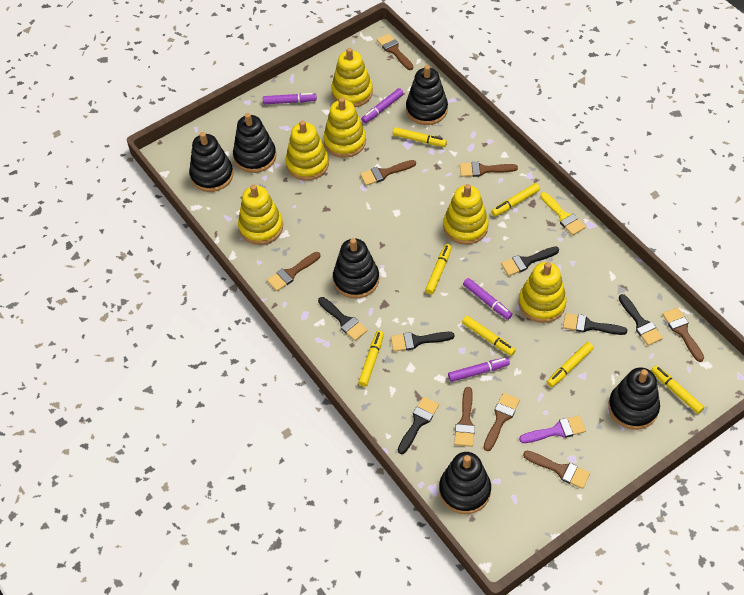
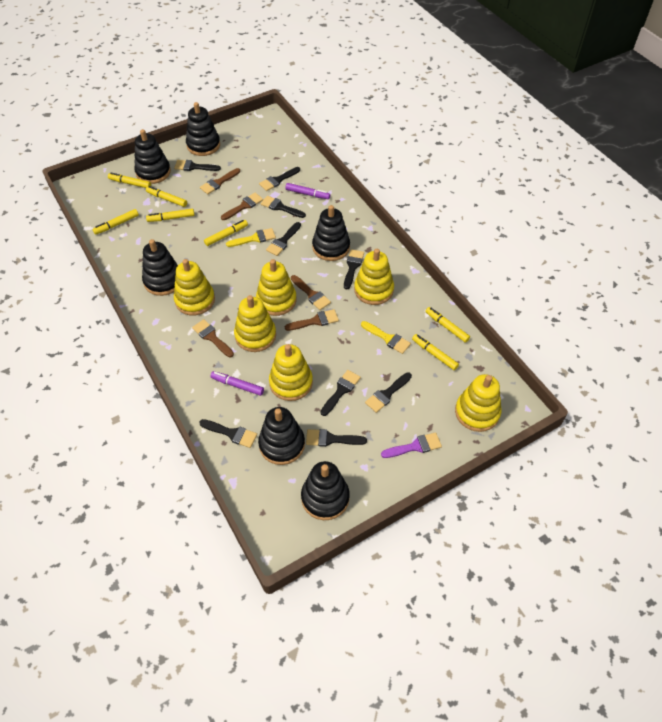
black brush: 6 -> 9
brown brush: 8 -> 5
purple marker: 4 -> 2
yellow brush: 1 -> 2

